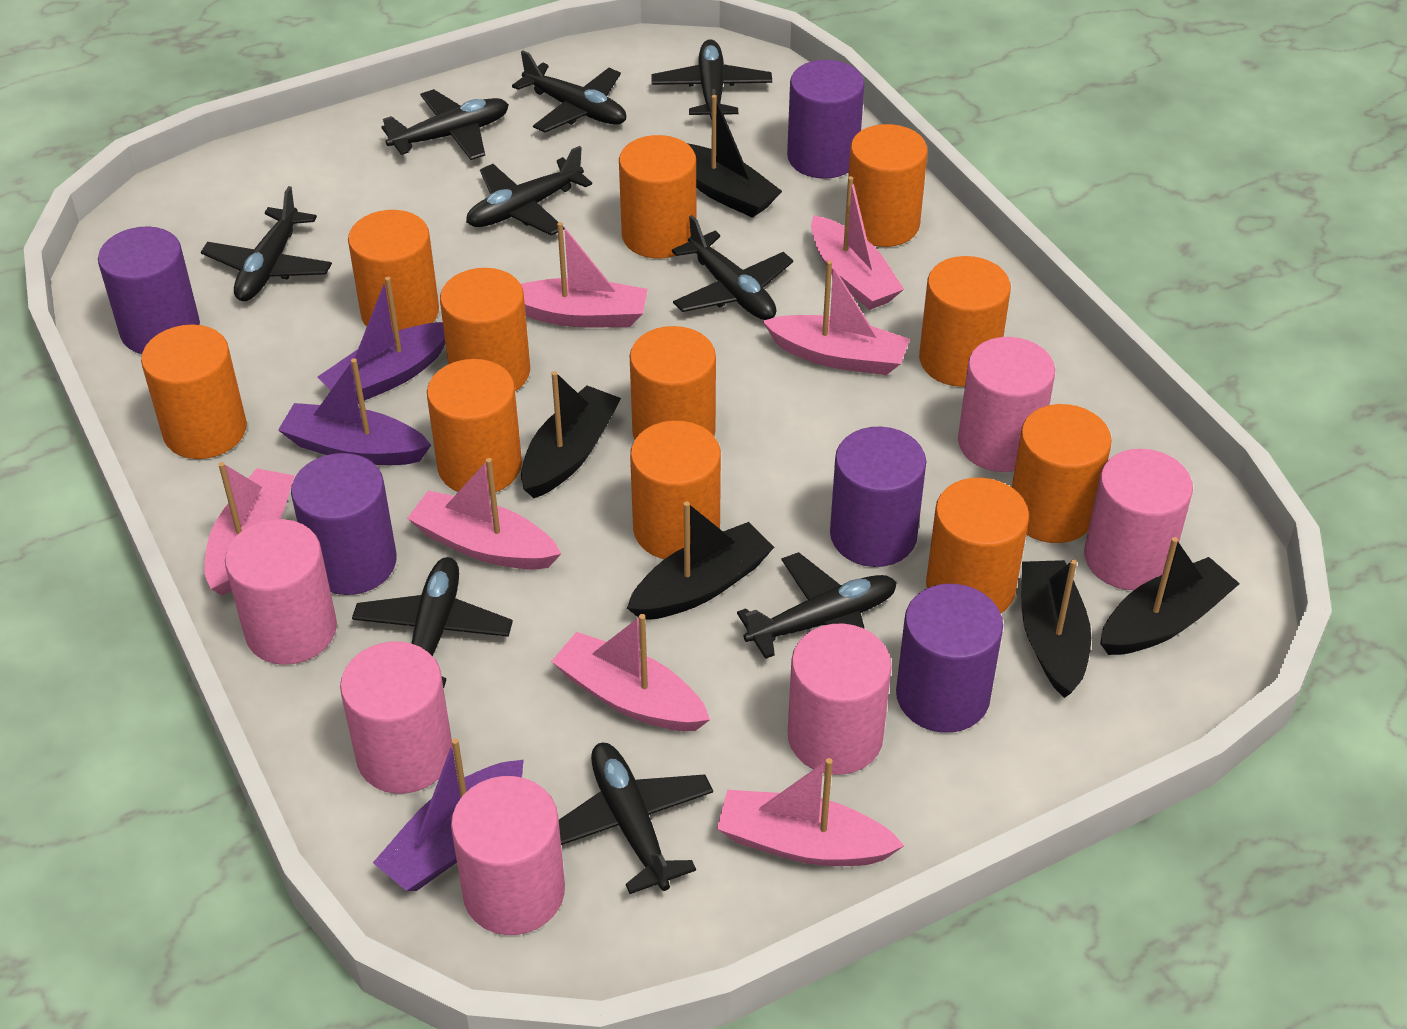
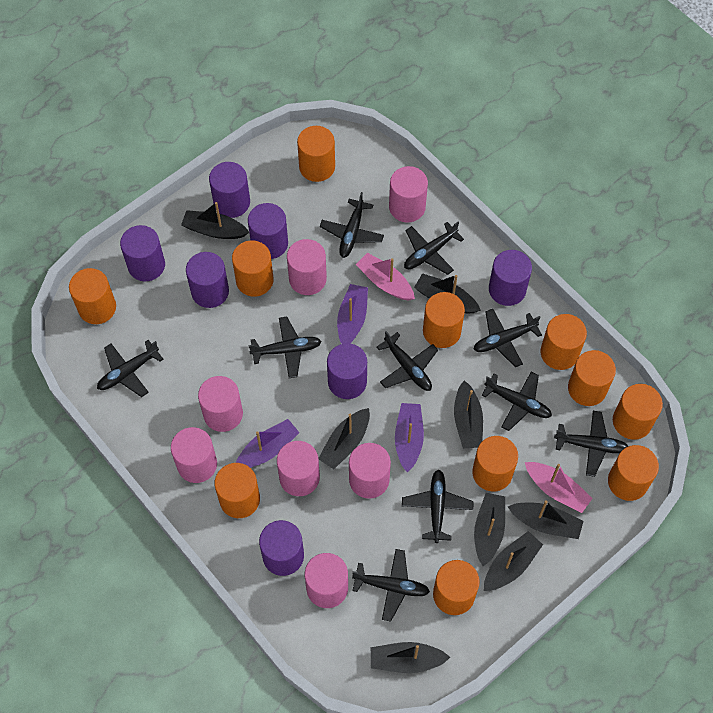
black boat: 5 -> 8
black plane: 9 -> 10
pink boat: 7 -> 2
pink cylinder: 6 -> 7
purple cylinder: 5 -> 7

